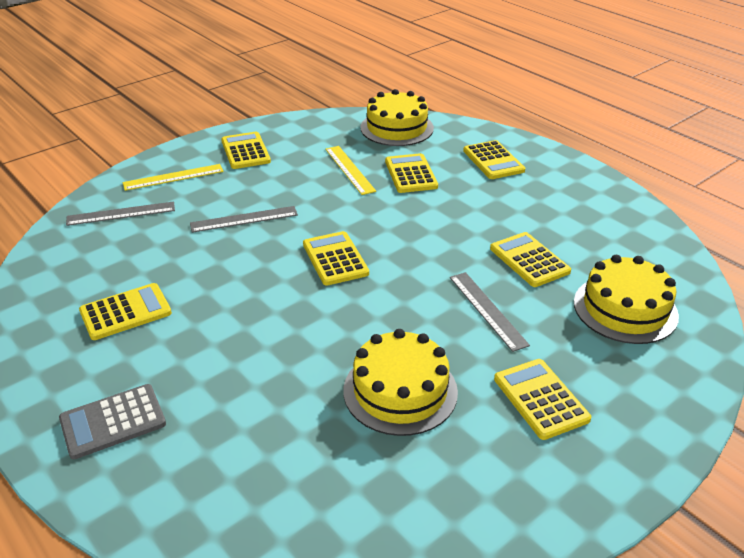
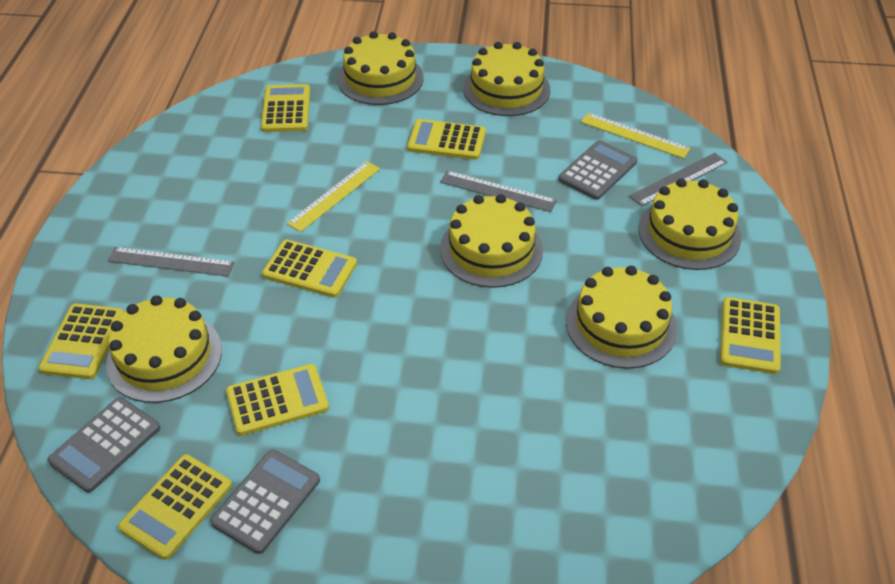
grey calculator: 1 -> 3
yellow cake: 3 -> 6

